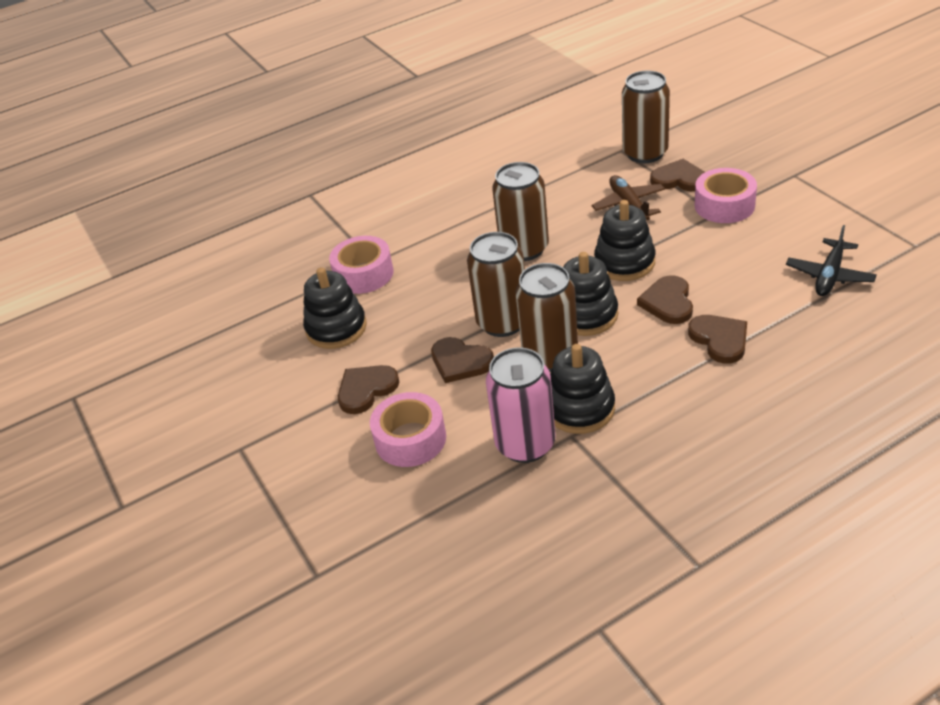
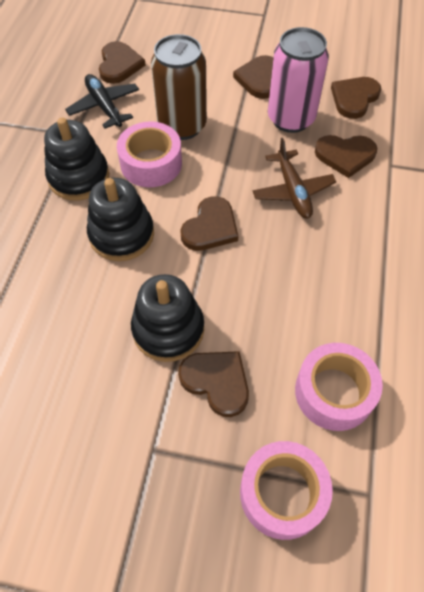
black stacking toy: 4 -> 3
brown can: 4 -> 1
brown heart: 5 -> 6

